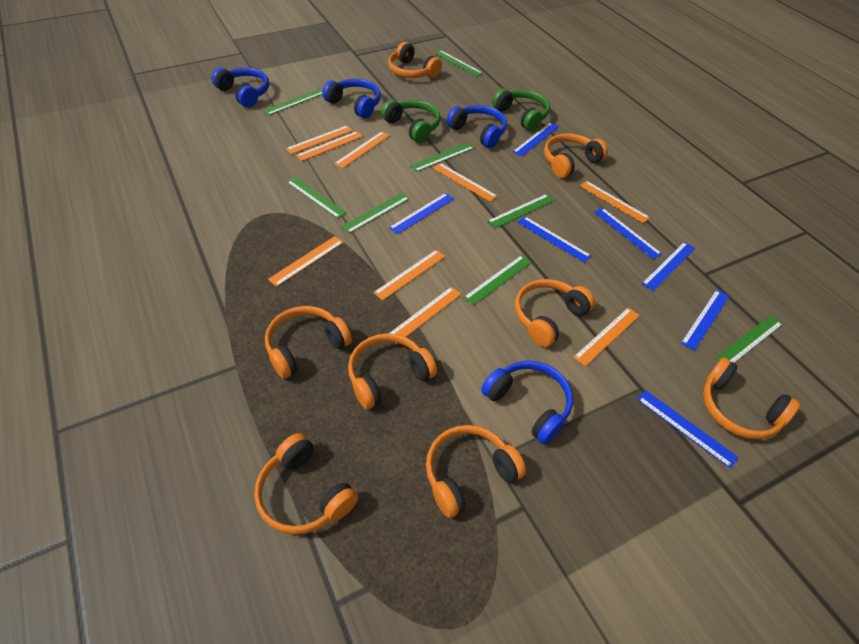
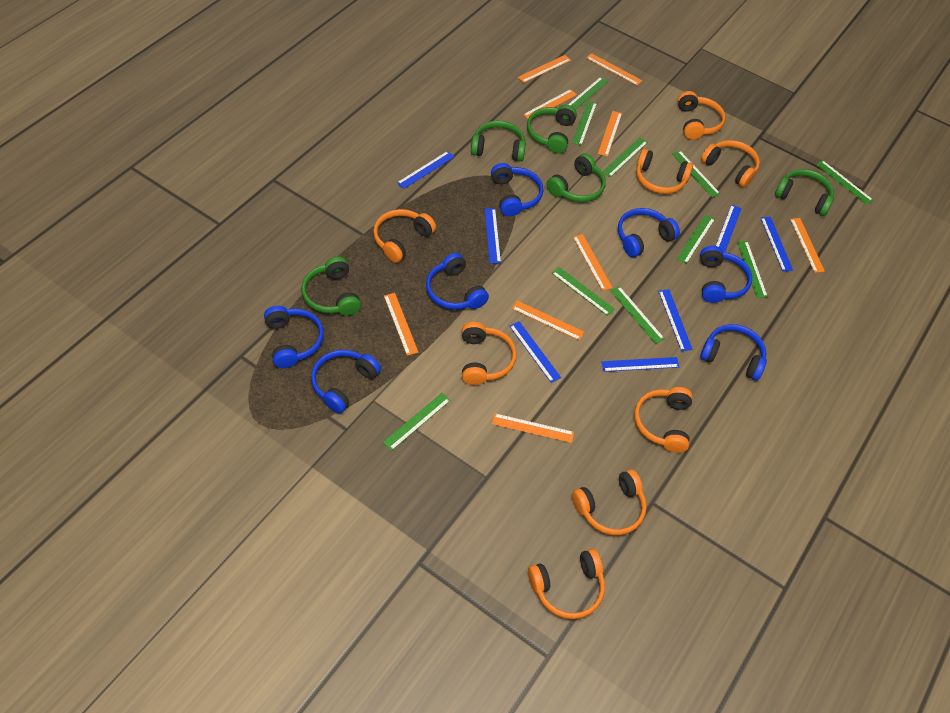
blue headphones: 4 -> 7
green headphones: 2 -> 5
green ruler: 8 -> 10

